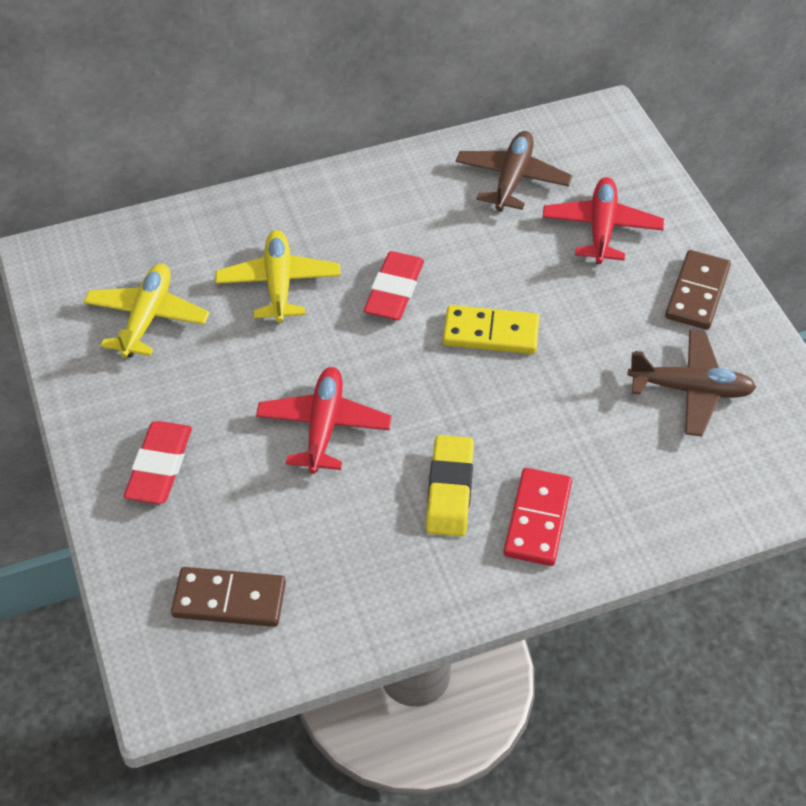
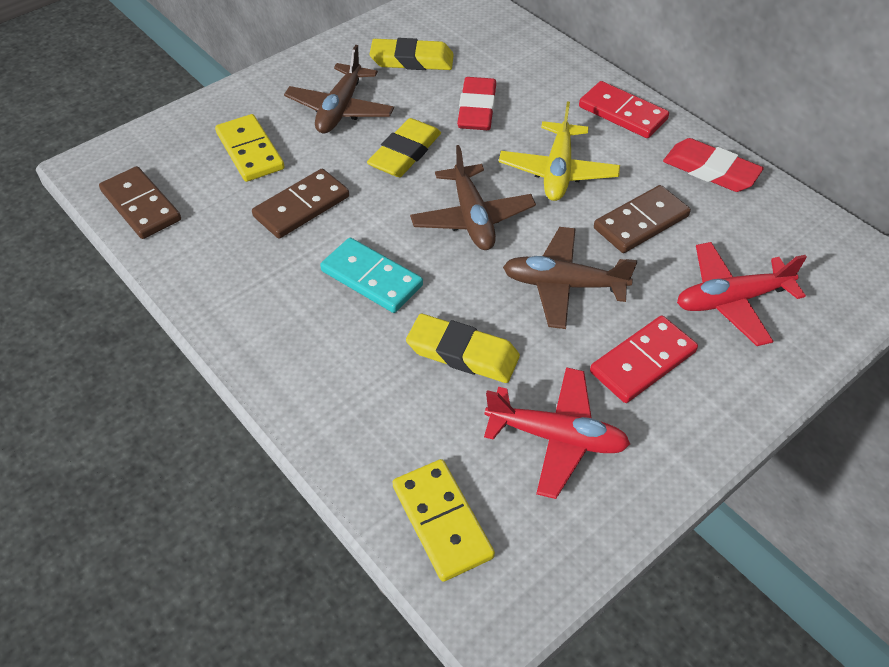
brown domino: 2 -> 3
brown plane: 2 -> 3
red domino: 1 -> 2
turquoise domino: 0 -> 1
yellow domino: 1 -> 2
yellow eraser: 1 -> 3
yellow plane: 2 -> 1

